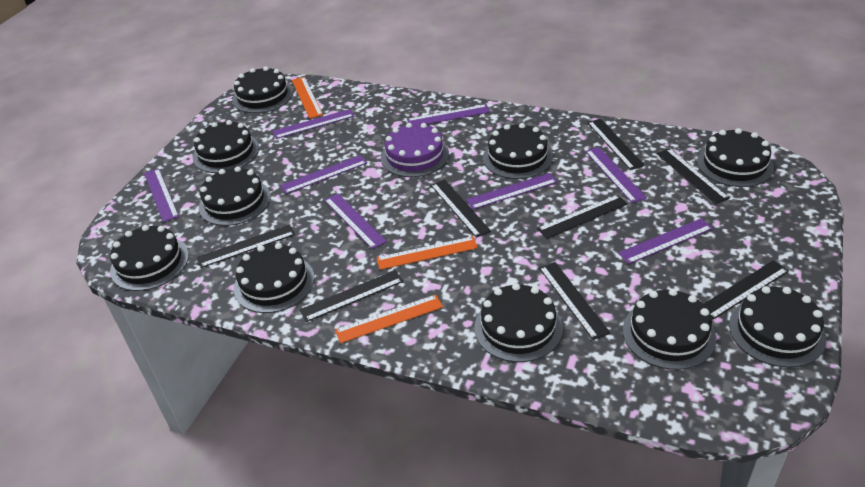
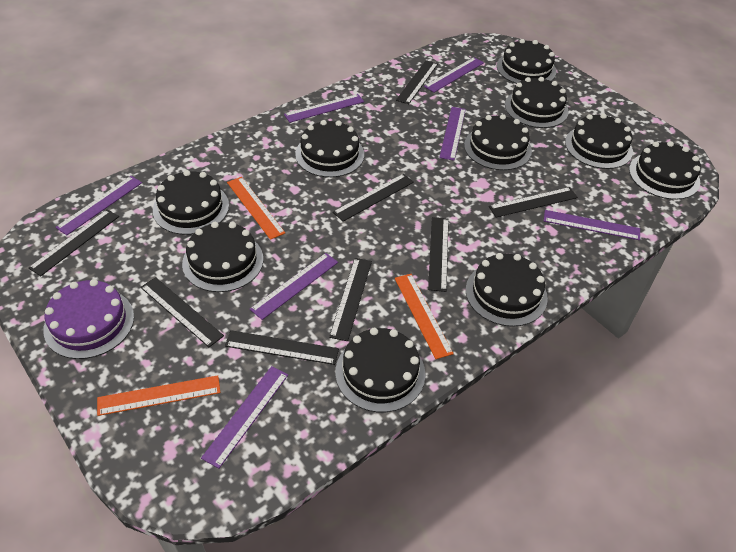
purple ruler: 8 -> 7

